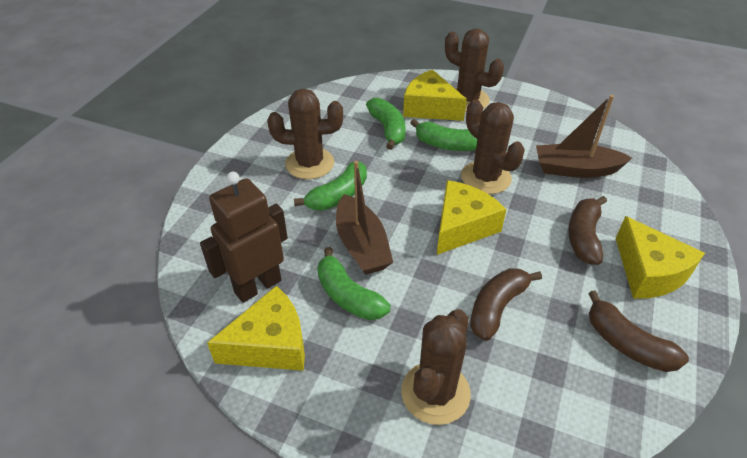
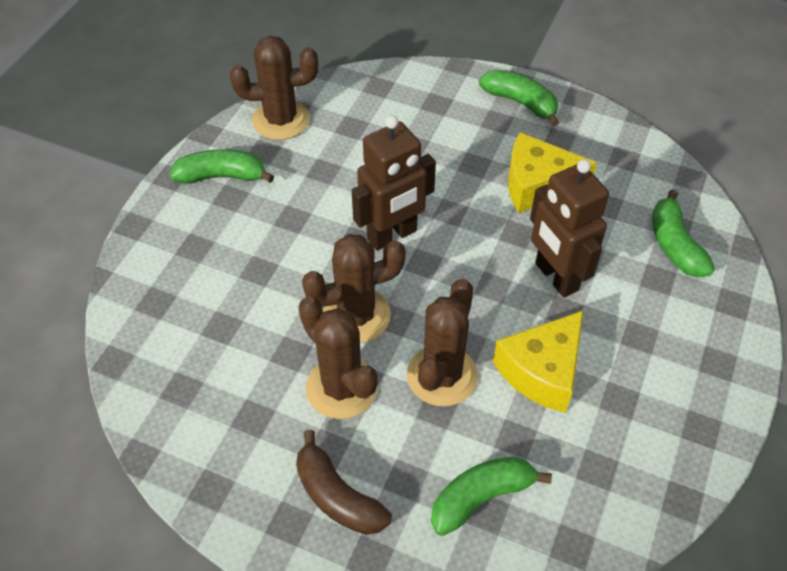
brown banana: 3 -> 1
brown boat: 2 -> 0
brown robot: 1 -> 2
yellow cheese: 4 -> 2

